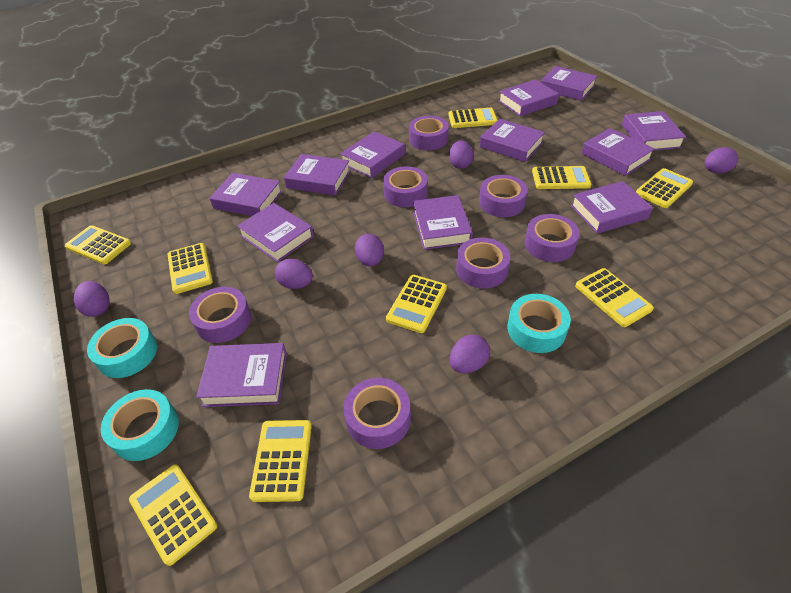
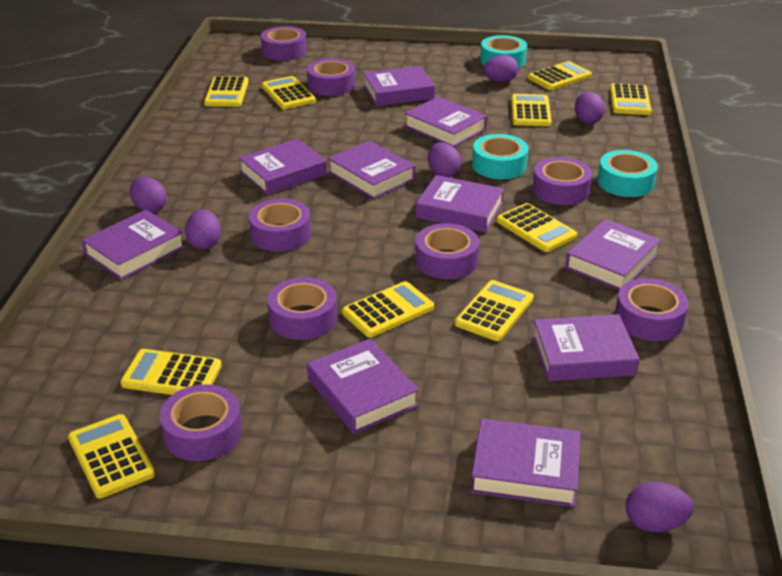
purple book: 12 -> 10
purple tape: 7 -> 8
yellow calculator: 9 -> 10

